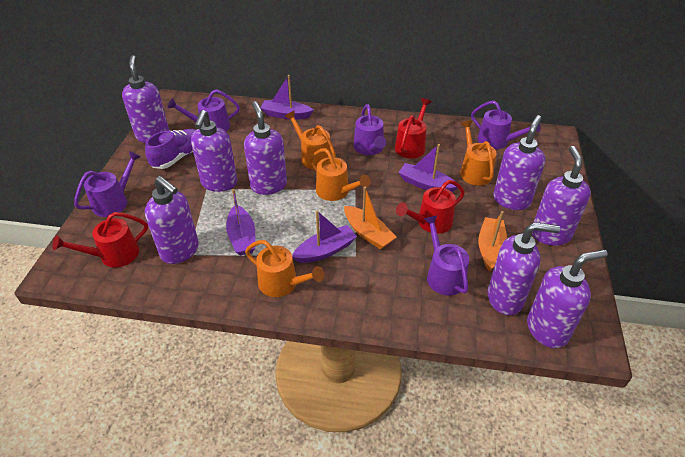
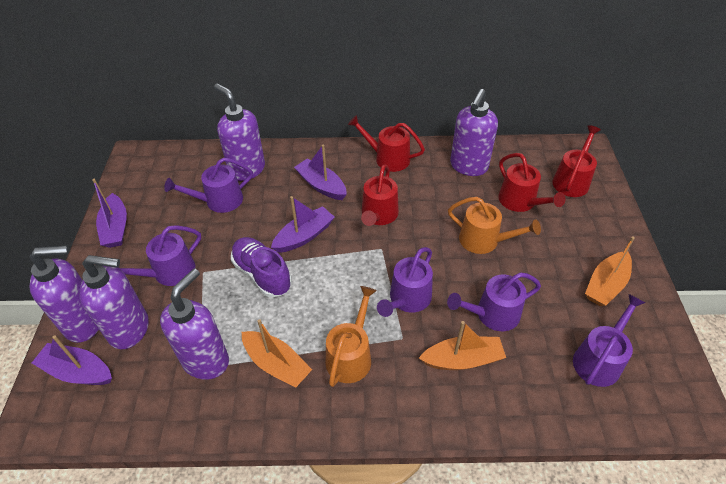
orange boat: 2 -> 3
orange watering can: 4 -> 2
purple soap dispenser: 8 -> 5
red watering can: 3 -> 4

